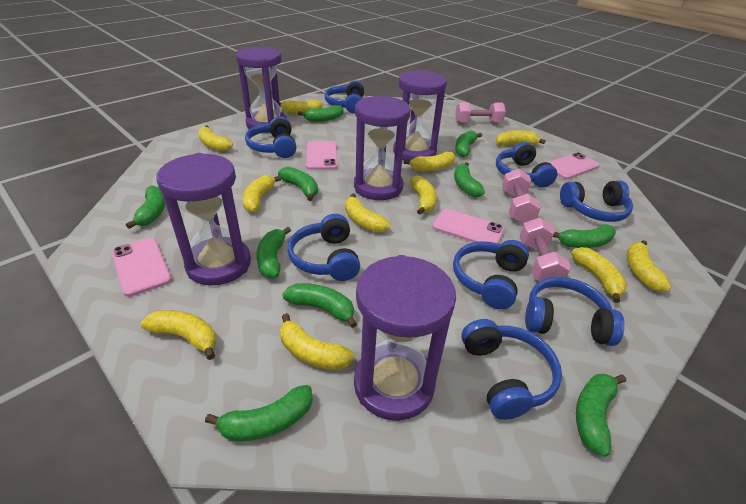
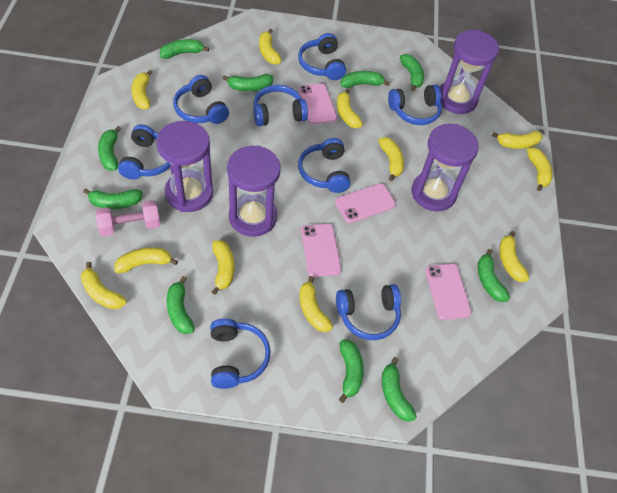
pink dumbbell: 3 -> 1
purple hourglass: 5 -> 4

